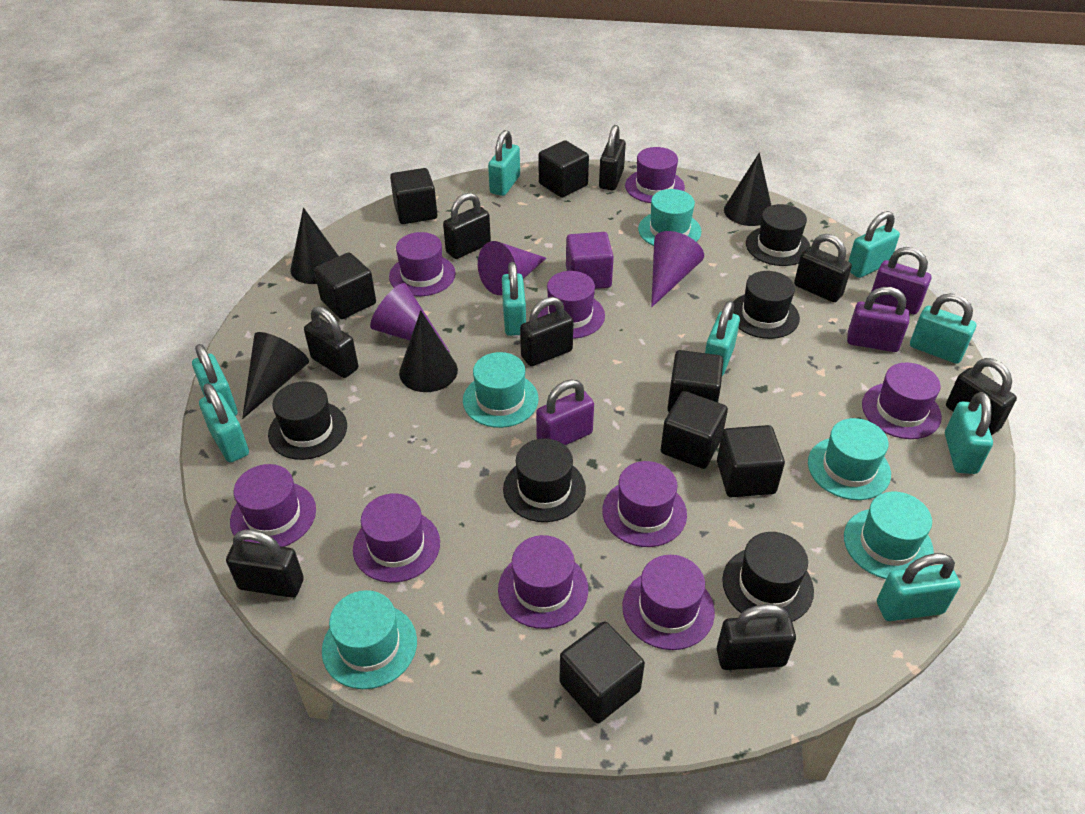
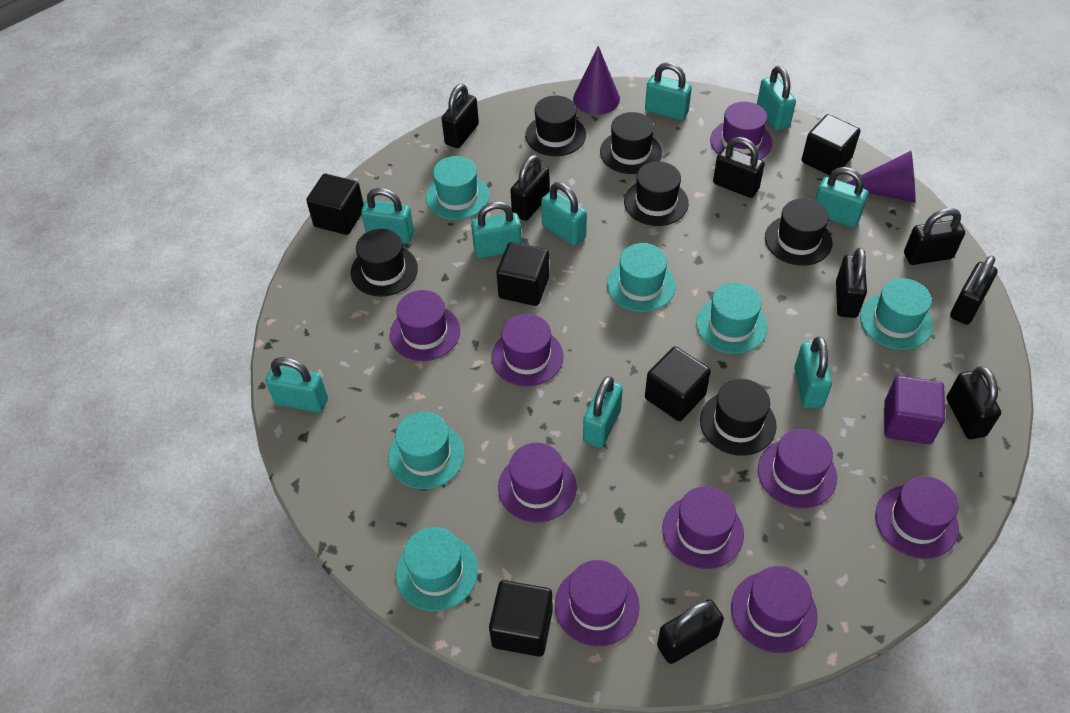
black cone: 4 -> 0
black cube: 7 -> 5
black hat: 5 -> 6
purple cone: 3 -> 2
purple padlock: 3 -> 0
turquoise hat: 5 -> 6

